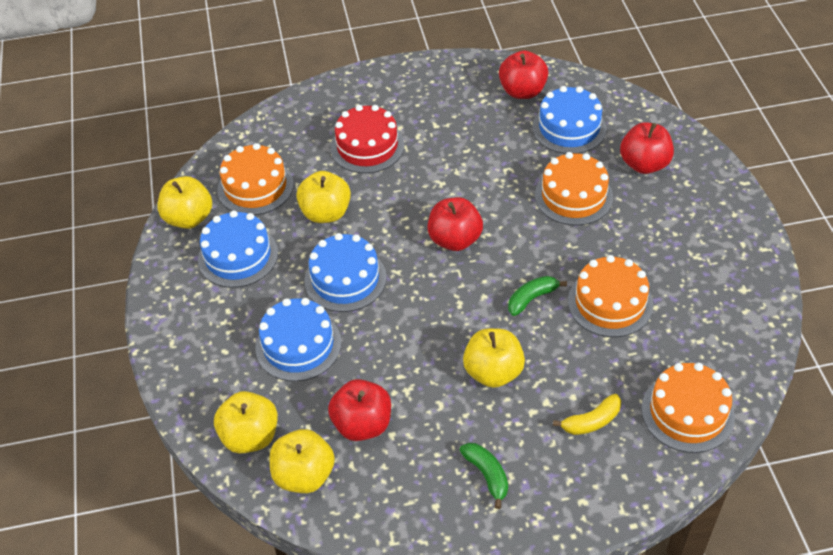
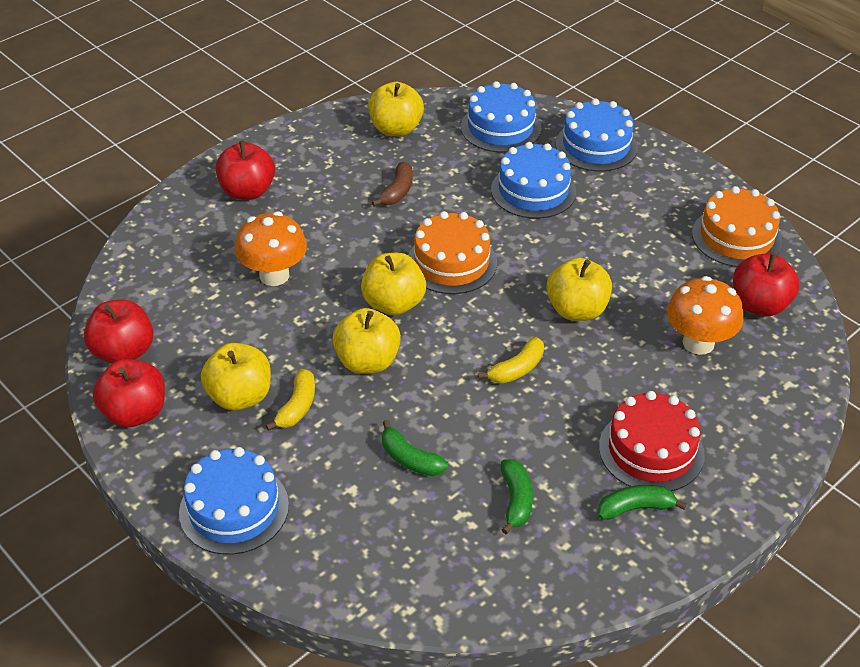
brown banana: 0 -> 1
green banana: 2 -> 3
orange cake: 4 -> 2
orange mushroom: 0 -> 2
yellow banana: 1 -> 2

